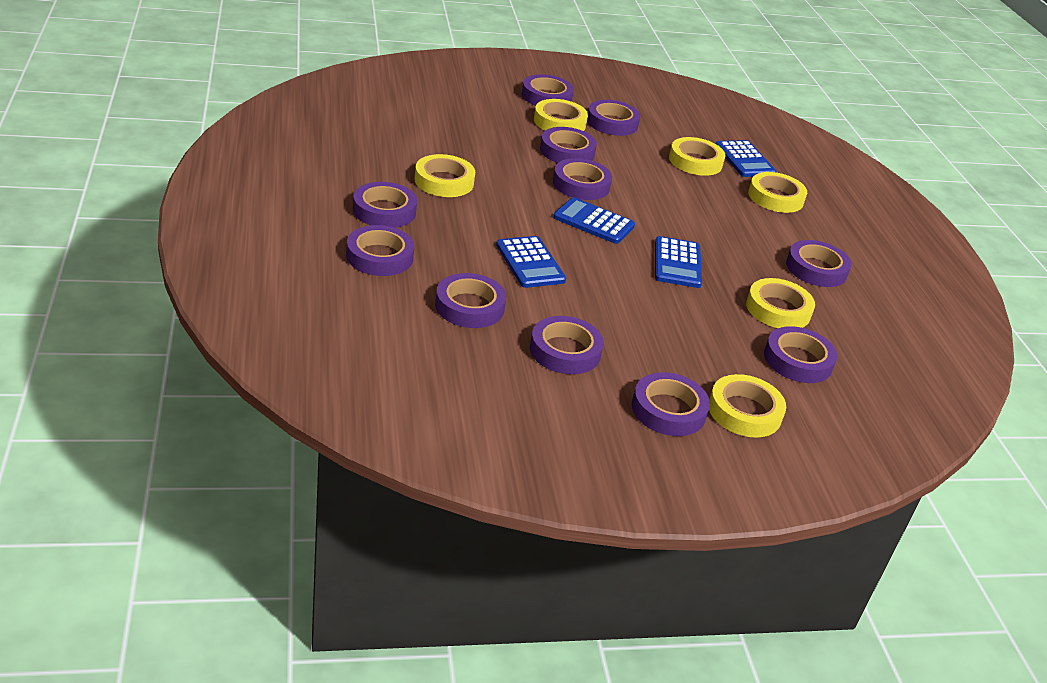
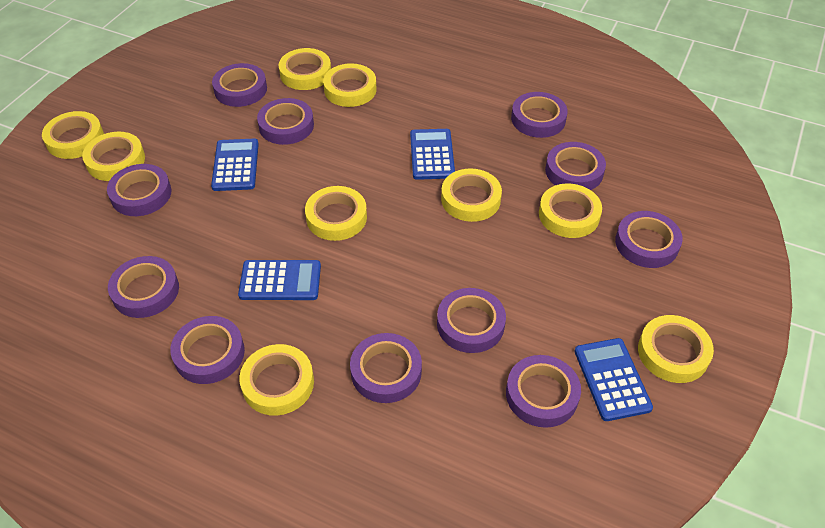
yellow tape: 6 -> 9

